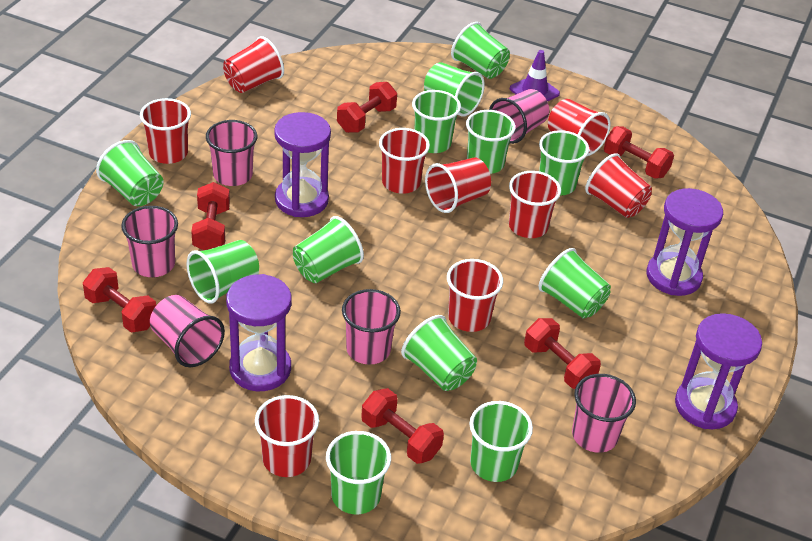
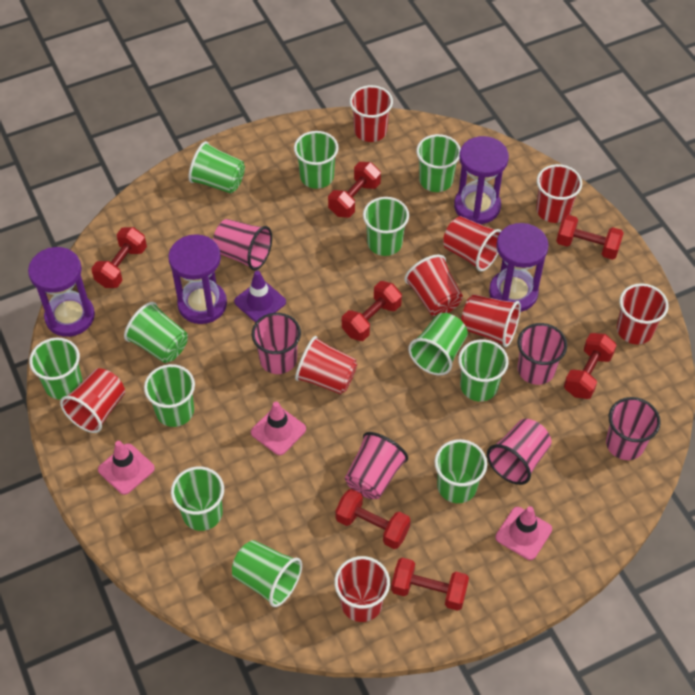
pink traffic cone: 0 -> 3
red dumbbell: 6 -> 7

